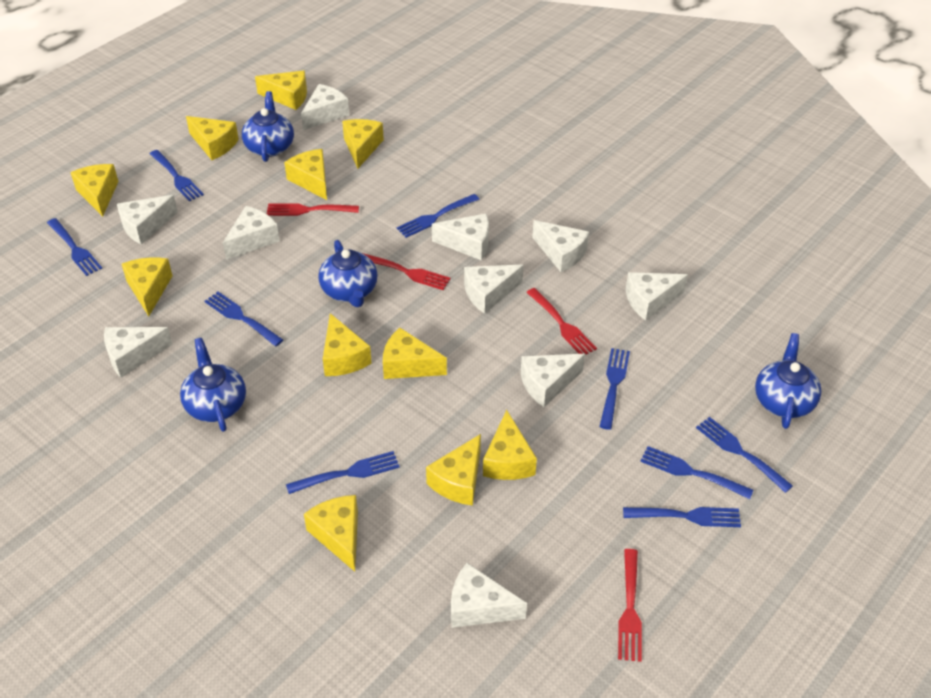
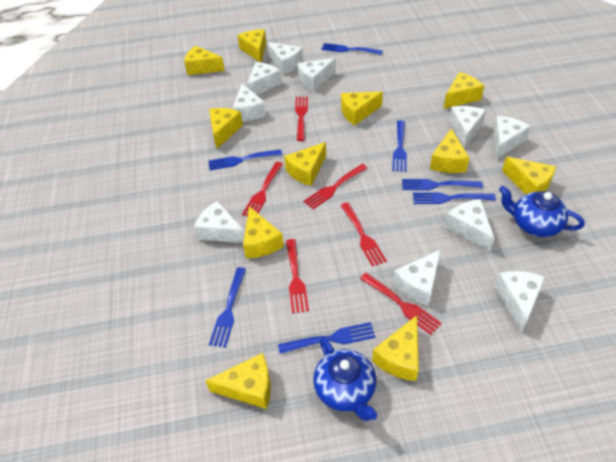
blue fork: 9 -> 7
blue teapot: 4 -> 2
red fork: 4 -> 6

